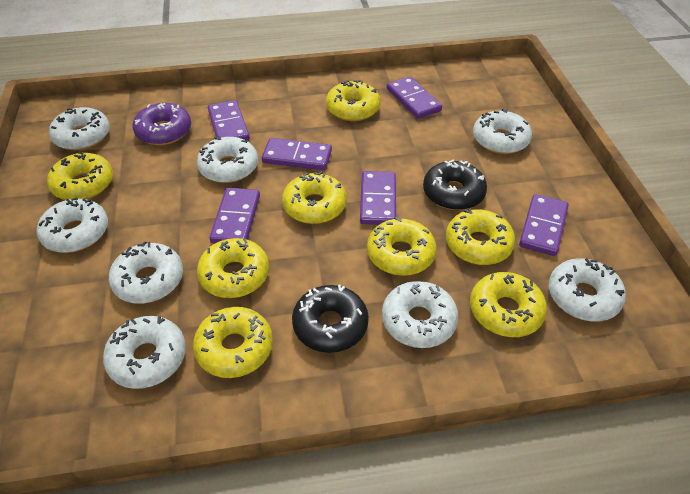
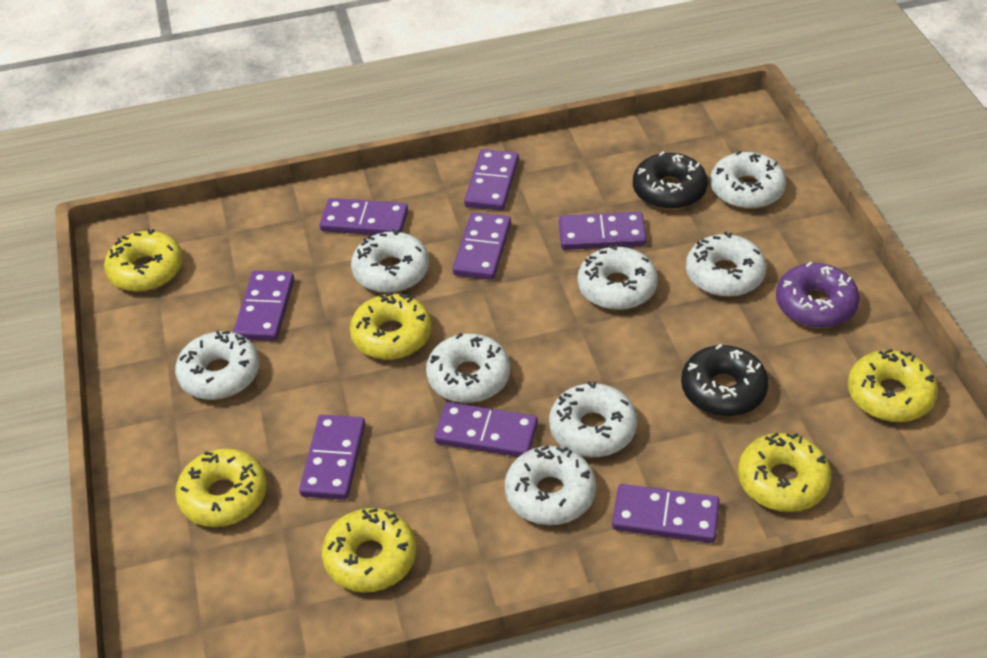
purple domino: 6 -> 8
yellow donut: 8 -> 6

